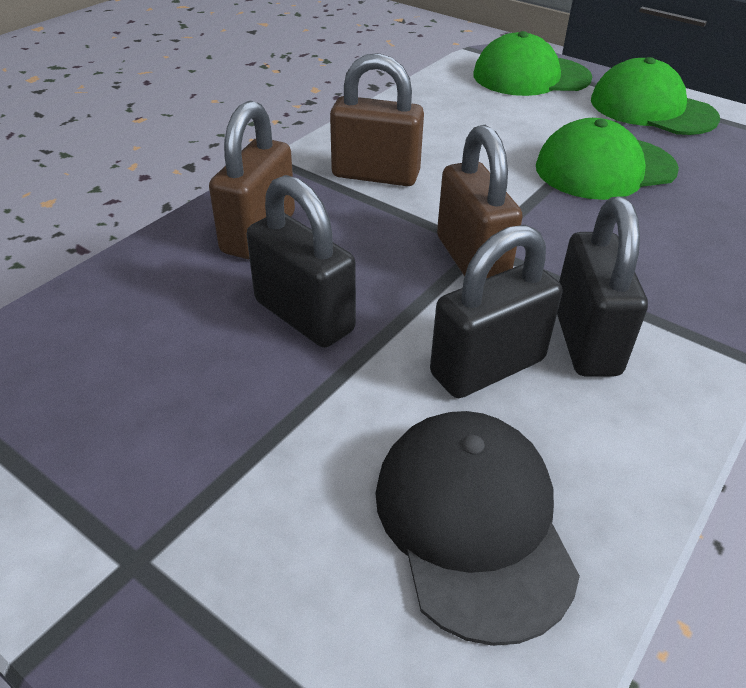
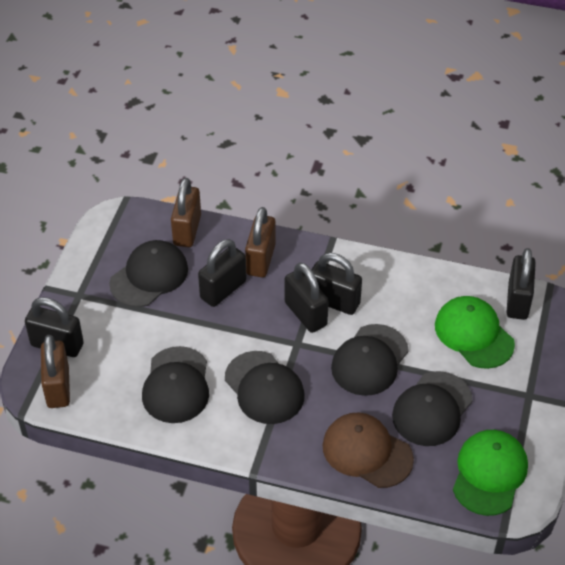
black cap: 1 -> 5
black padlock: 3 -> 5
brown cap: 0 -> 1
green cap: 3 -> 2

